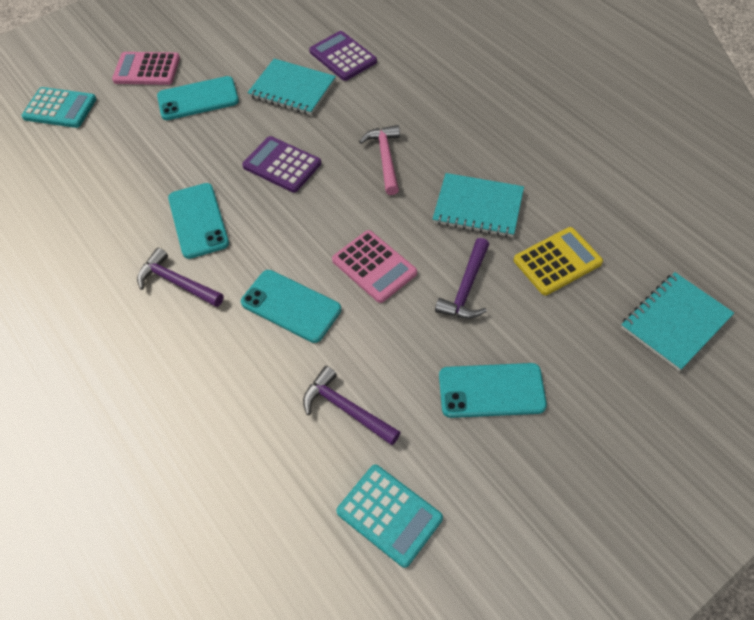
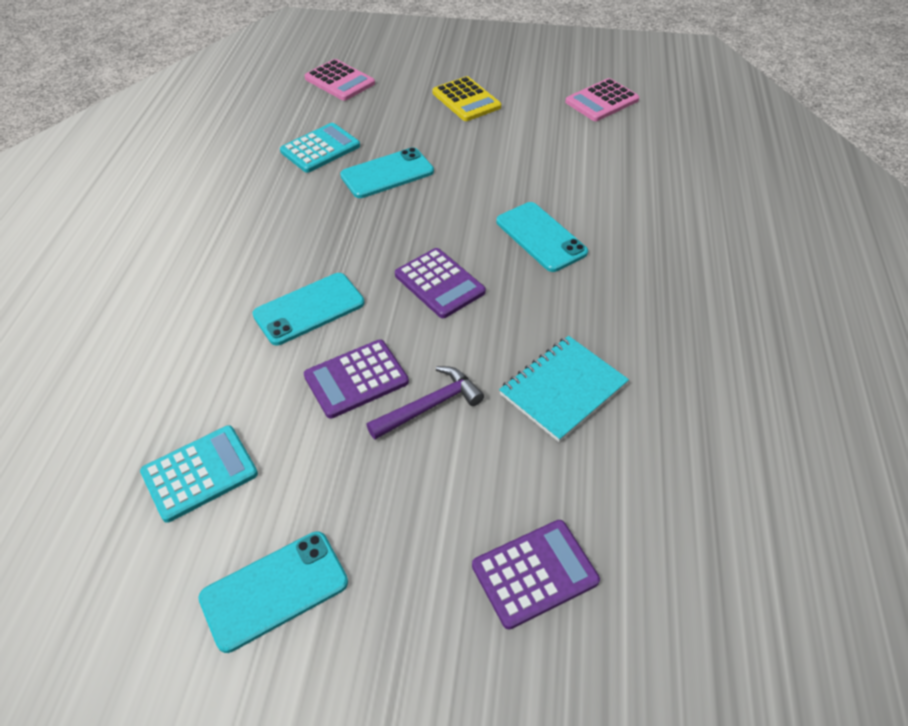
pink hammer: 1 -> 0
purple calculator: 2 -> 3
purple hammer: 3 -> 1
turquoise notebook: 3 -> 1

